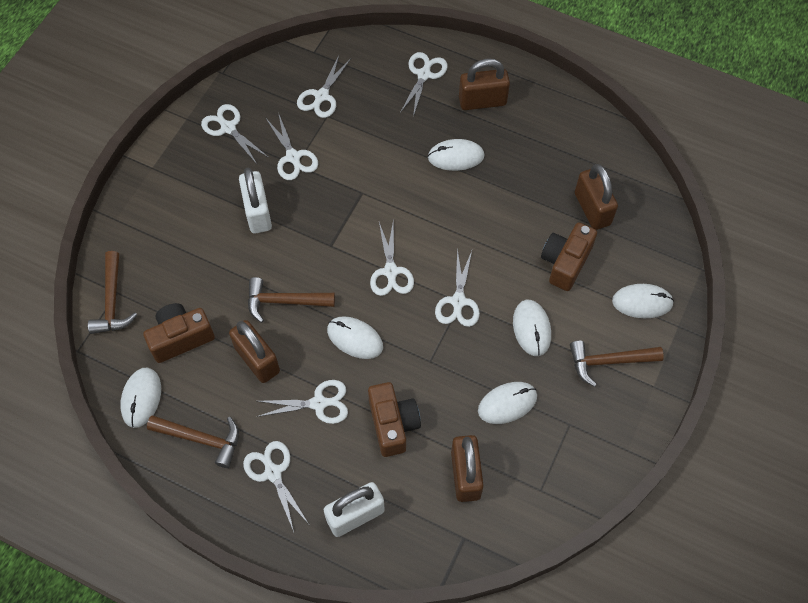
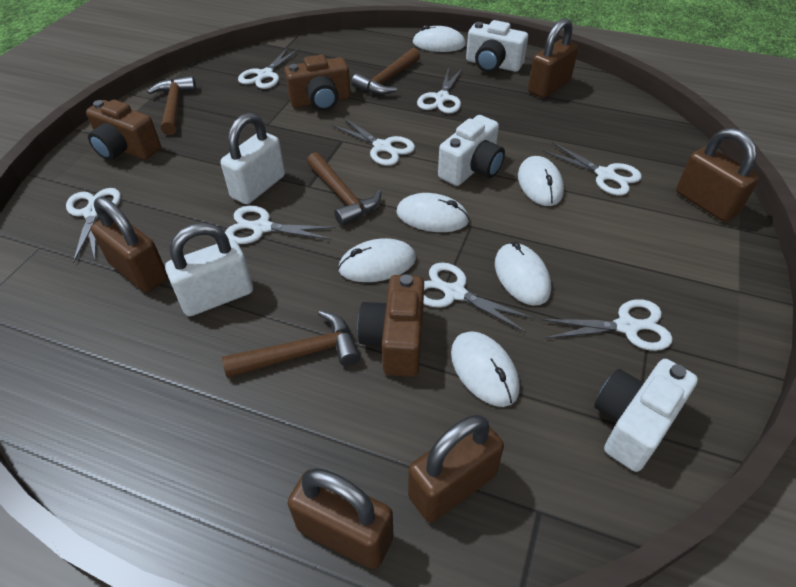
brown padlock: 4 -> 5
white camera: 0 -> 3

